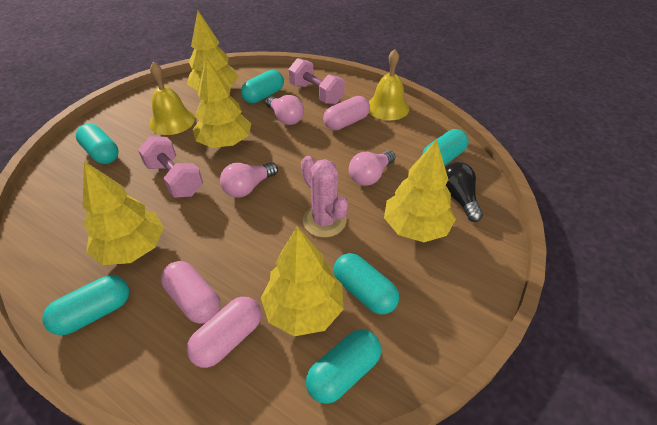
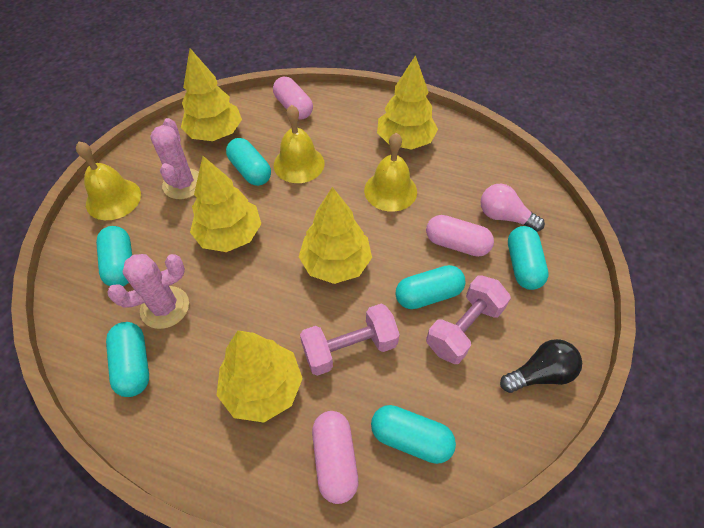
pink cactus: 1 -> 2
pink light bulb: 3 -> 1
yellow bell: 2 -> 3

